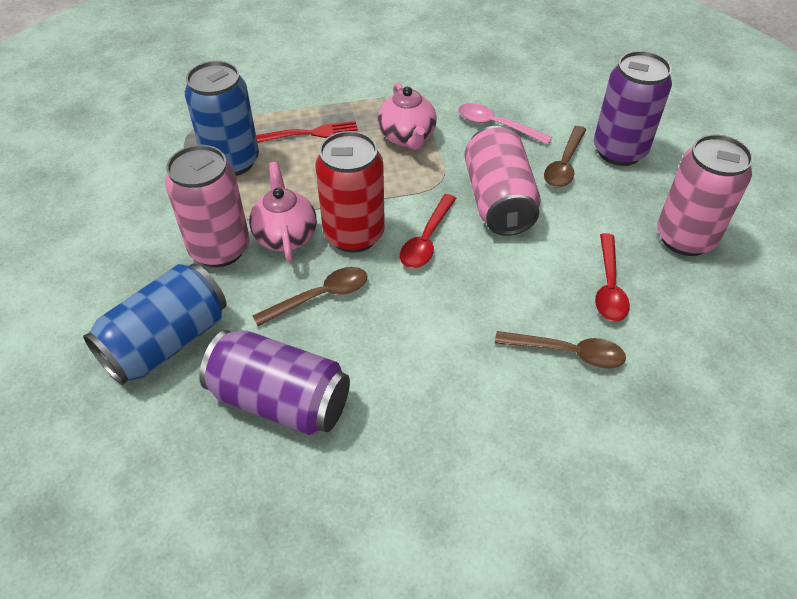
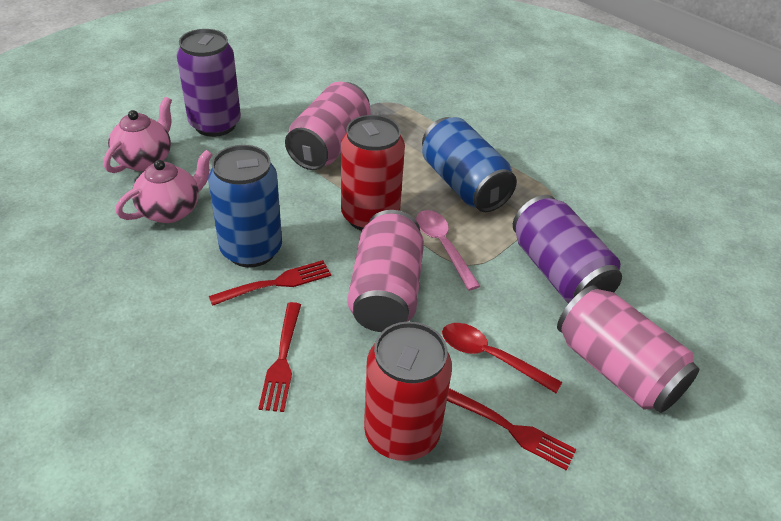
brown spoon: 3 -> 0
red can: 1 -> 2
red fork: 1 -> 3
red spoon: 2 -> 1

